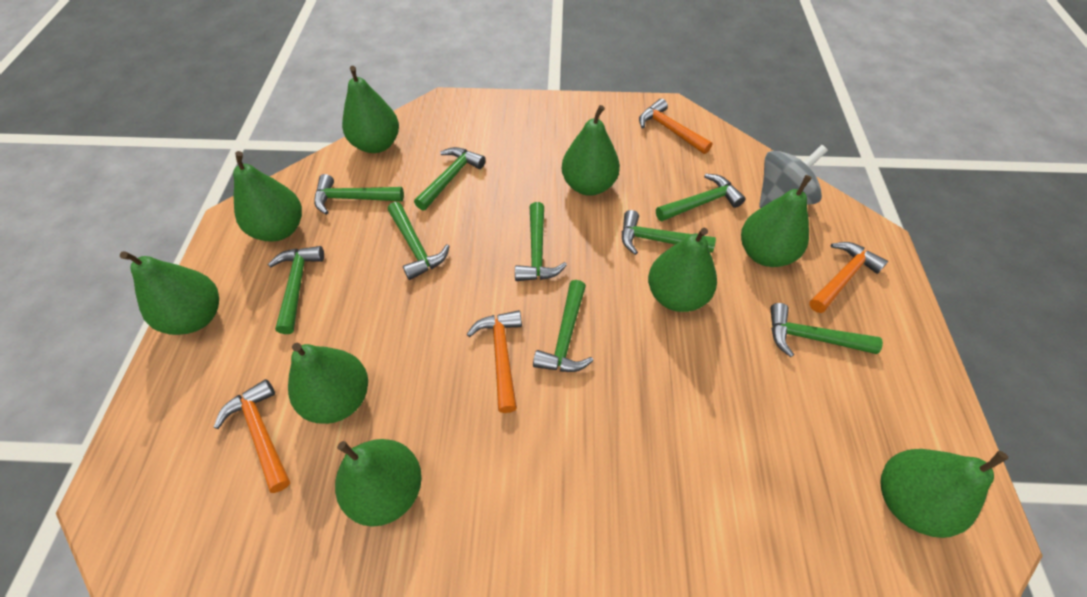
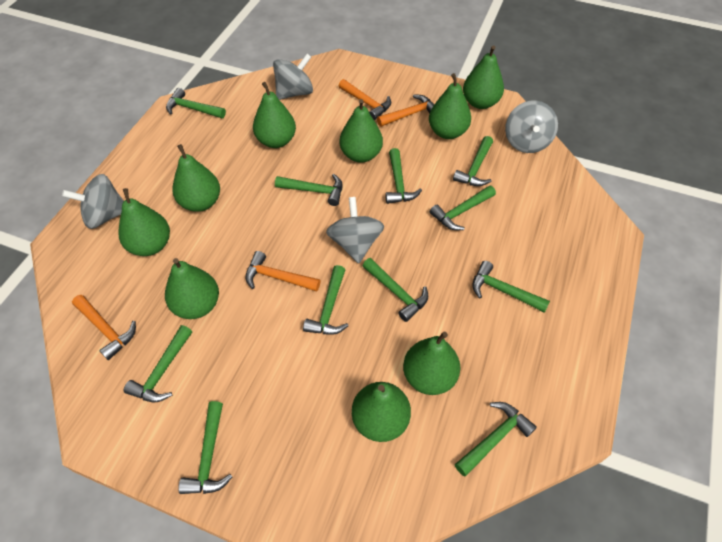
green hammer: 9 -> 11
grey spinning top: 1 -> 4

